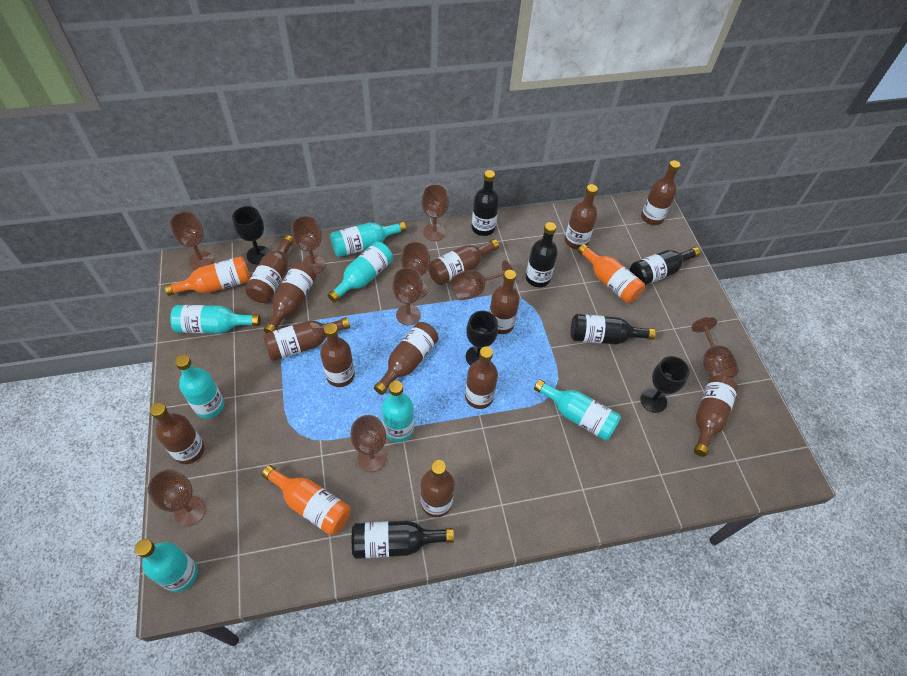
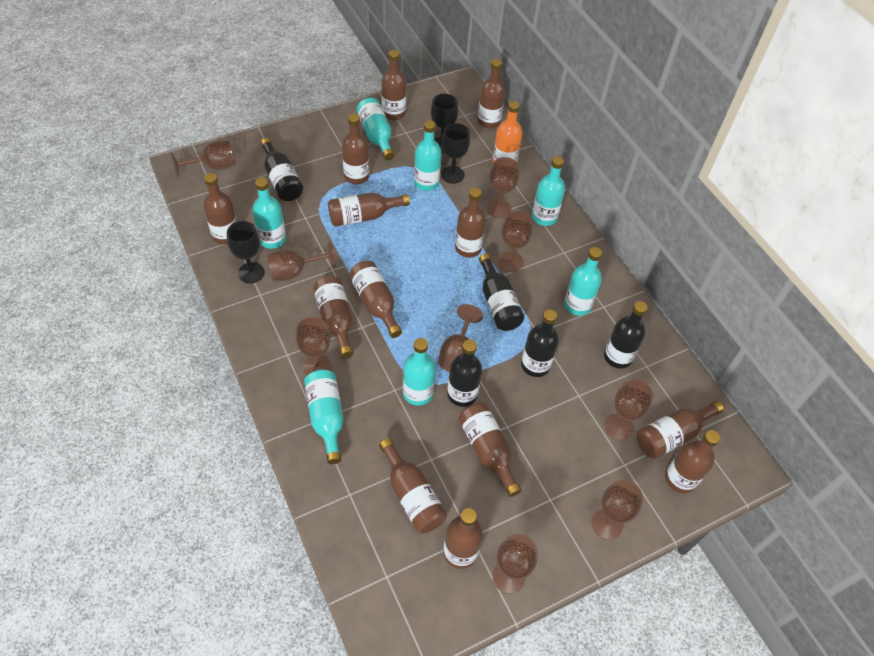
orange bottle: 3 -> 1

